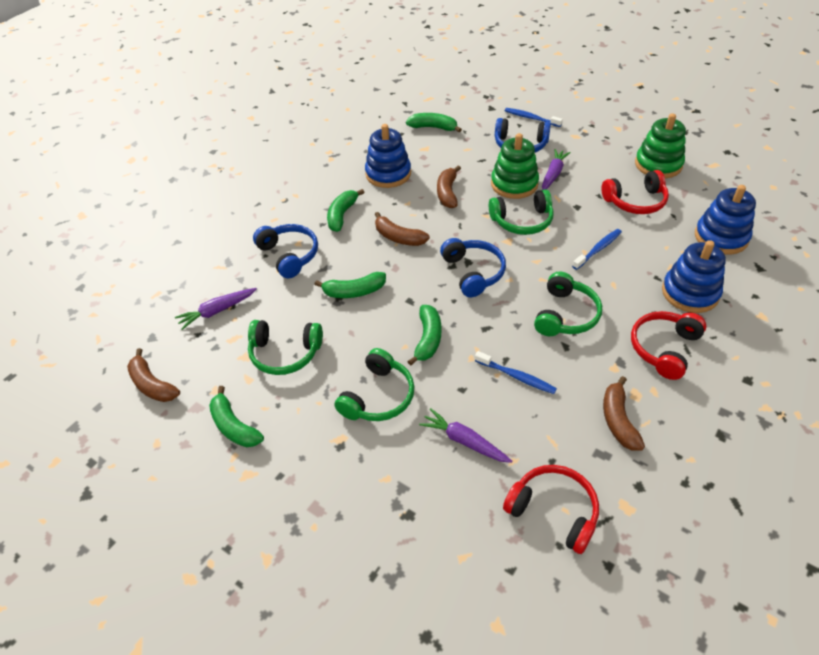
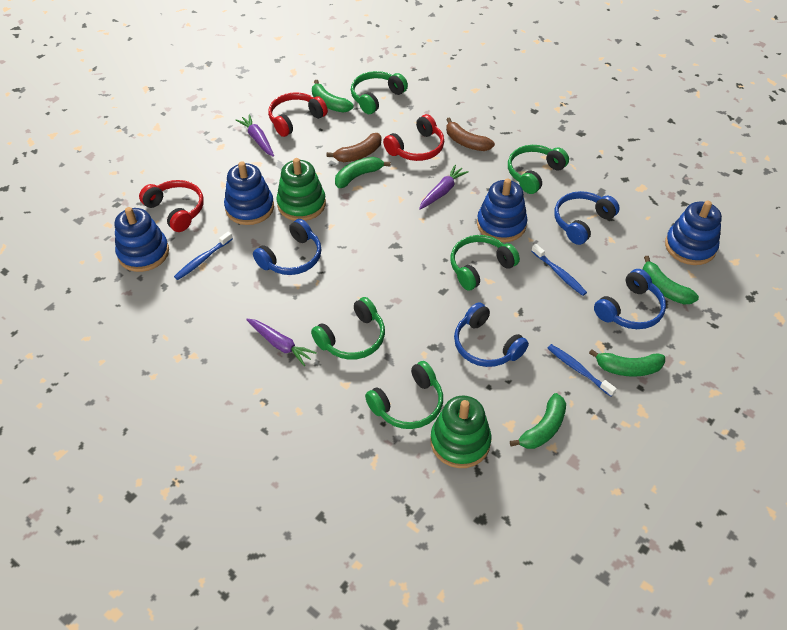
blue headphones: 3 -> 4
blue stacking toy: 3 -> 4
brown banana: 4 -> 2
green headphones: 4 -> 5

